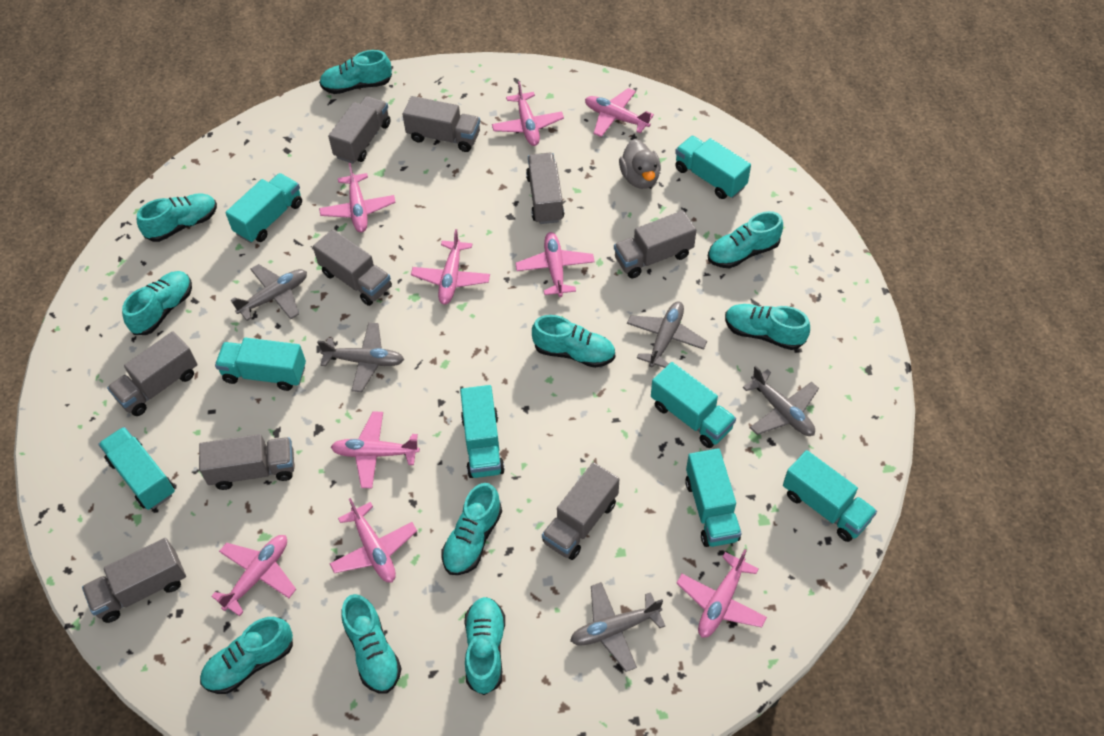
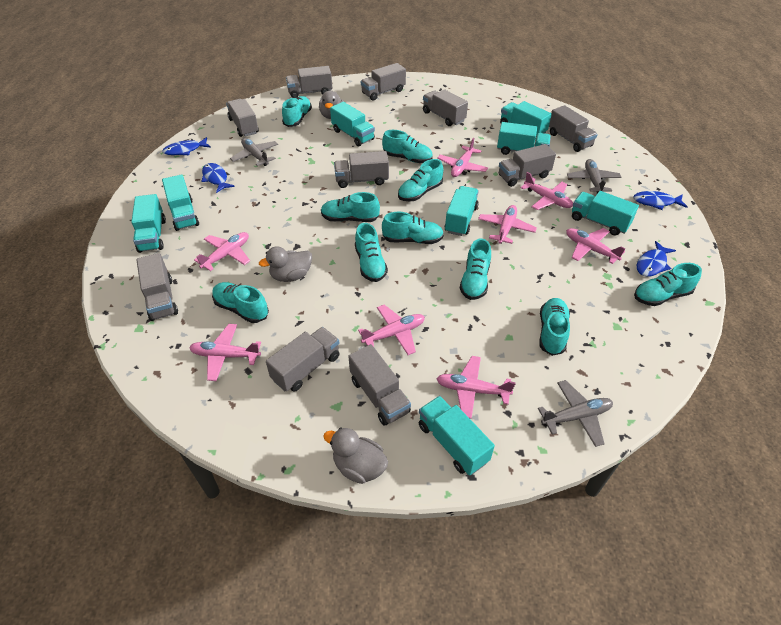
blue fish: 0 -> 4
grey duck: 1 -> 3
grey plane: 5 -> 3
grey truck: 9 -> 10
pink plane: 9 -> 8

